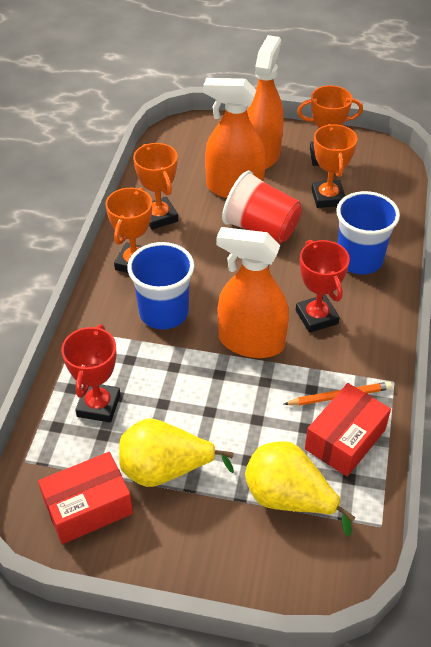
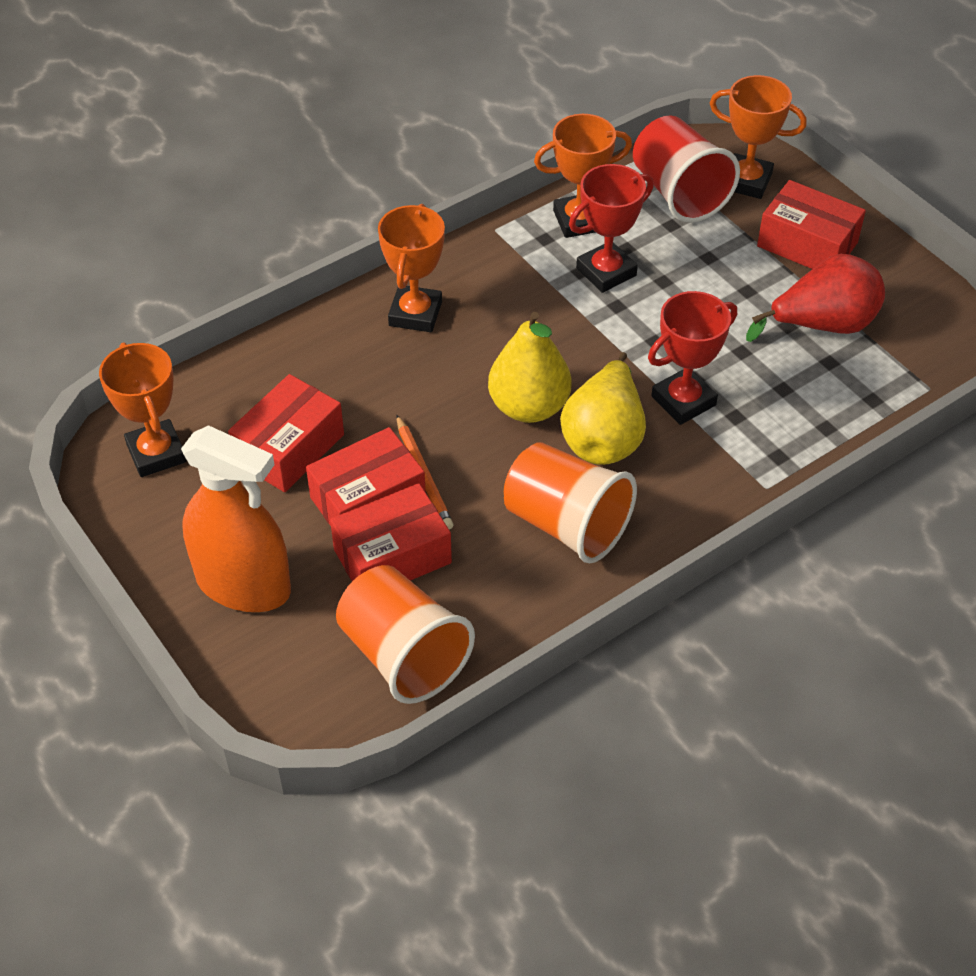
blue cup: 2 -> 0
orange cup: 0 -> 2
orange spray bottle: 3 -> 1
red box: 2 -> 4
red pear: 0 -> 1

